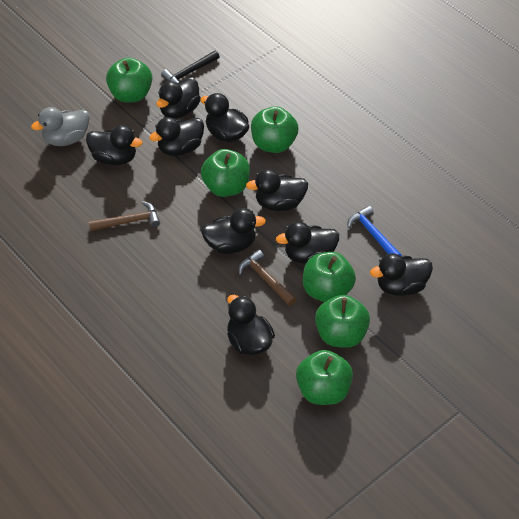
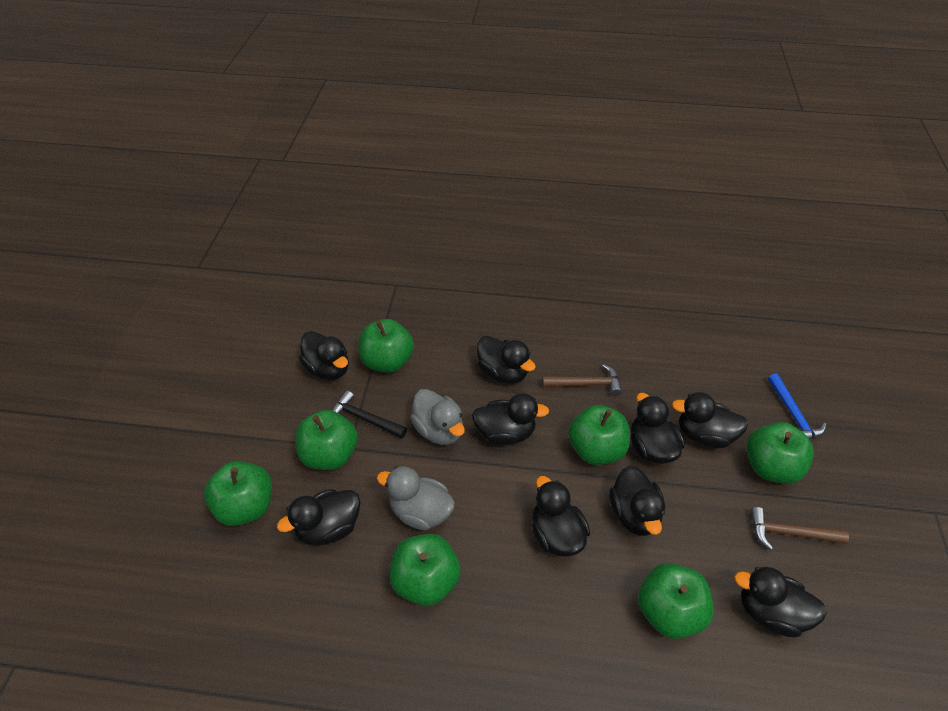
green apple: 6 -> 7
grey duck: 1 -> 2

